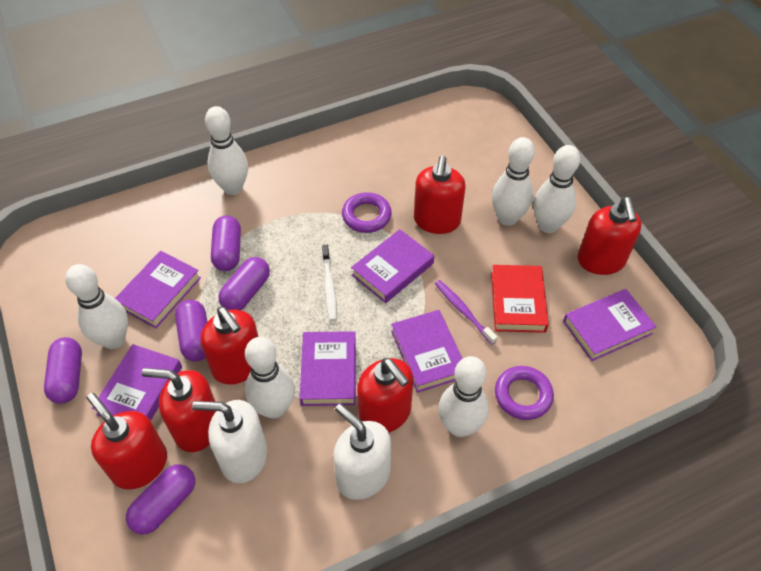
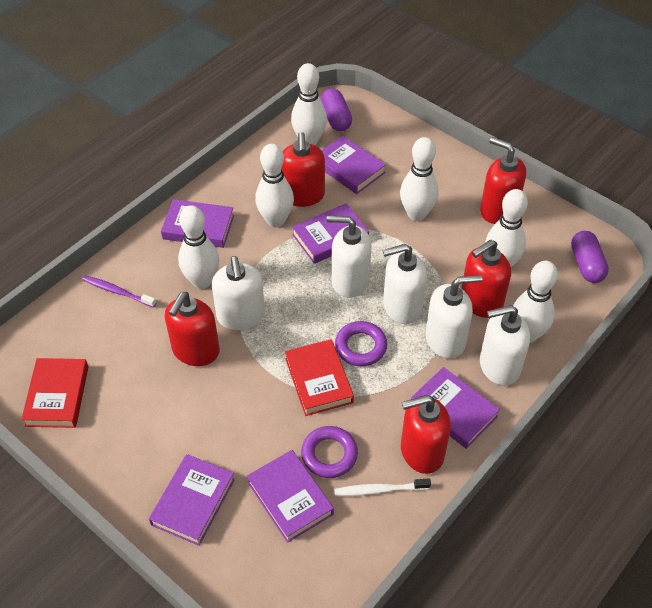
purple capsule: 5 -> 2
red book: 1 -> 2
red soap dispenser: 6 -> 5
white soap dispenser: 2 -> 5

